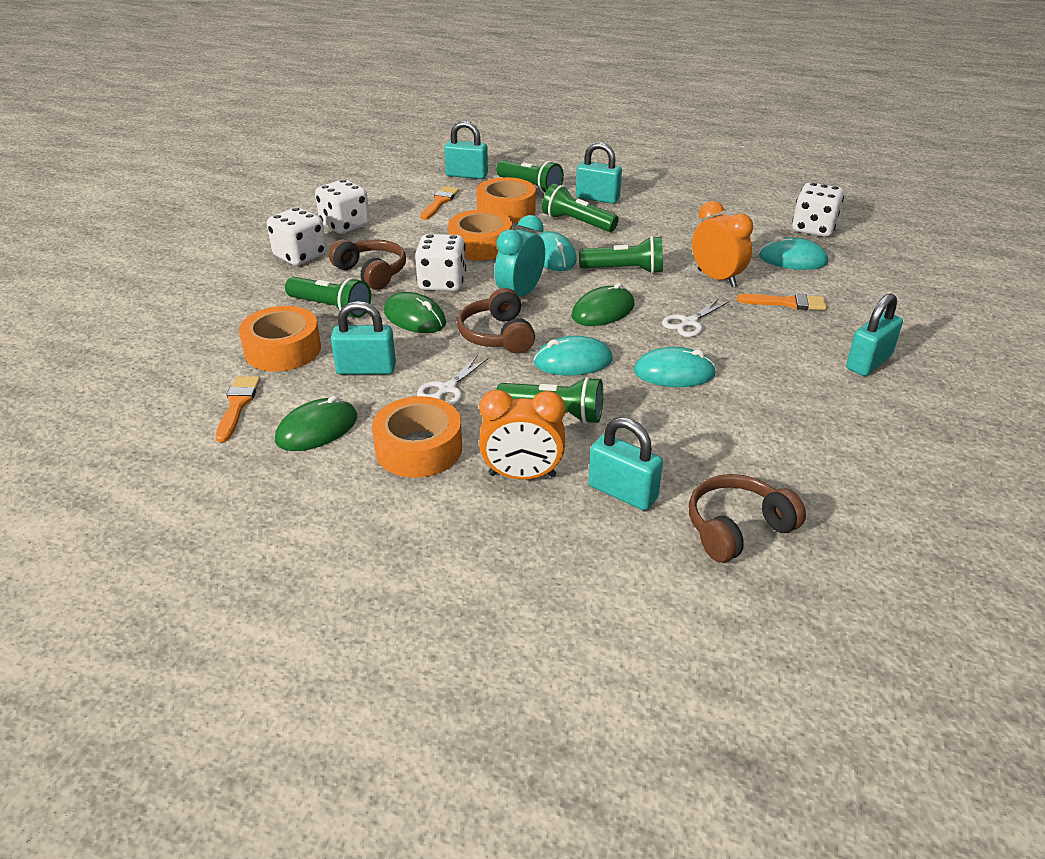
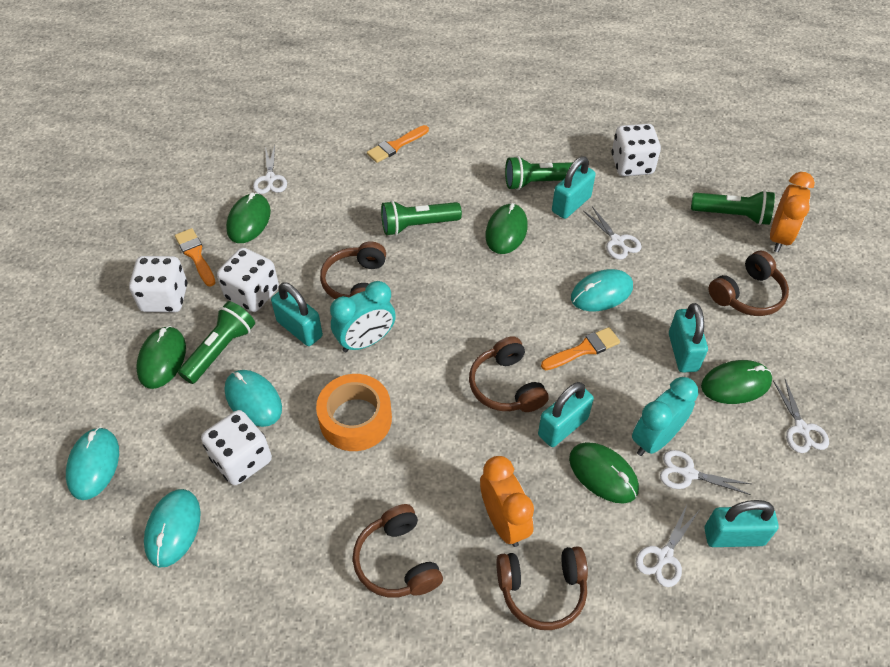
brown headphones: 3 -> 5
green flashlight: 5 -> 4
green mouse: 3 -> 5
orange tape: 4 -> 1
turquoise clock: 1 -> 2
white scissors: 2 -> 5

